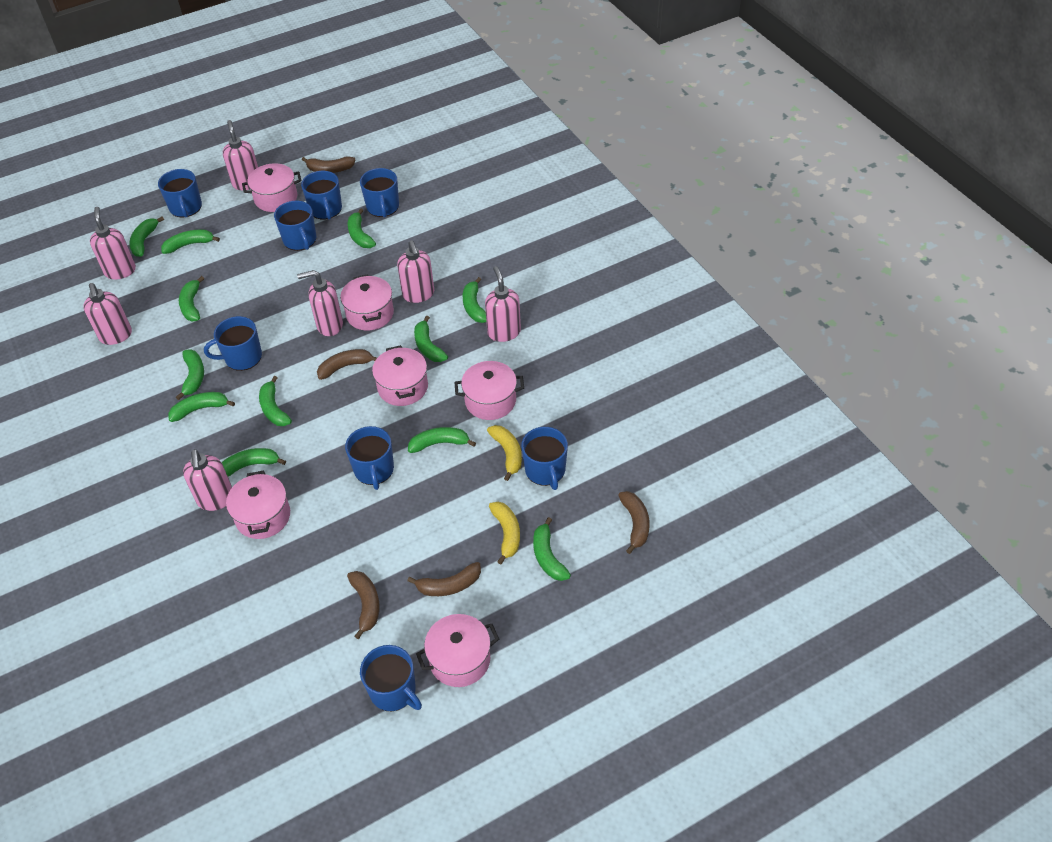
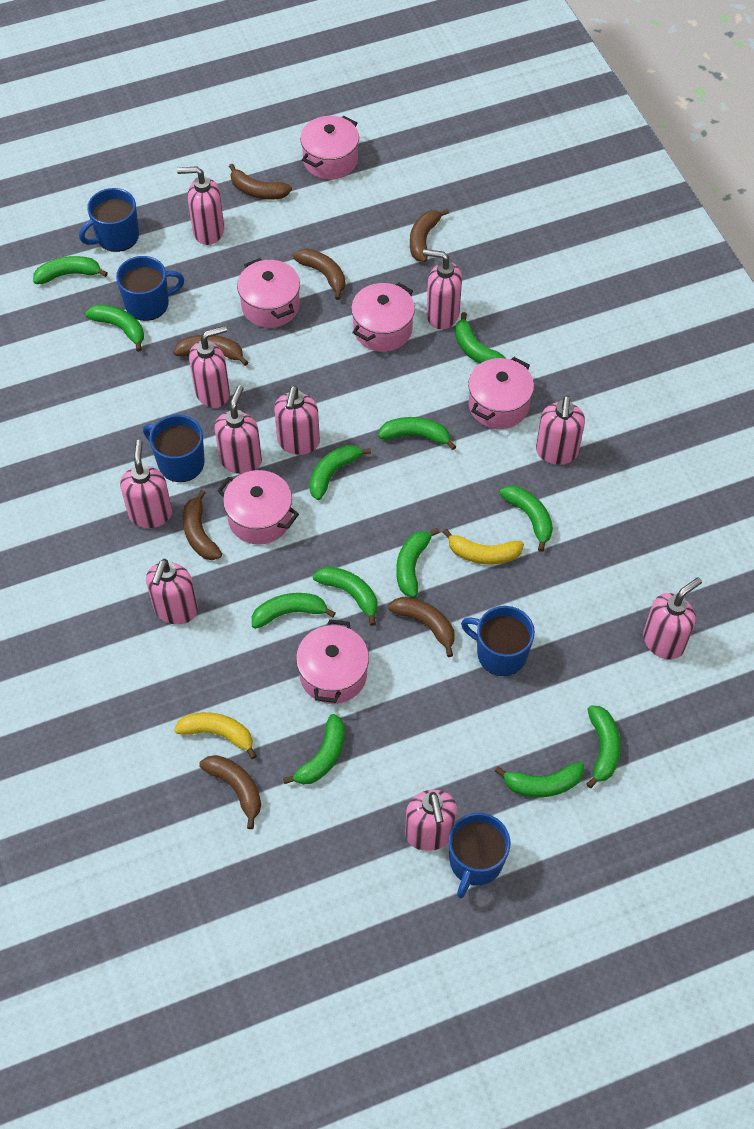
blue mug: 8 -> 5
brown banana: 5 -> 7
pink soap dispenser: 7 -> 10

